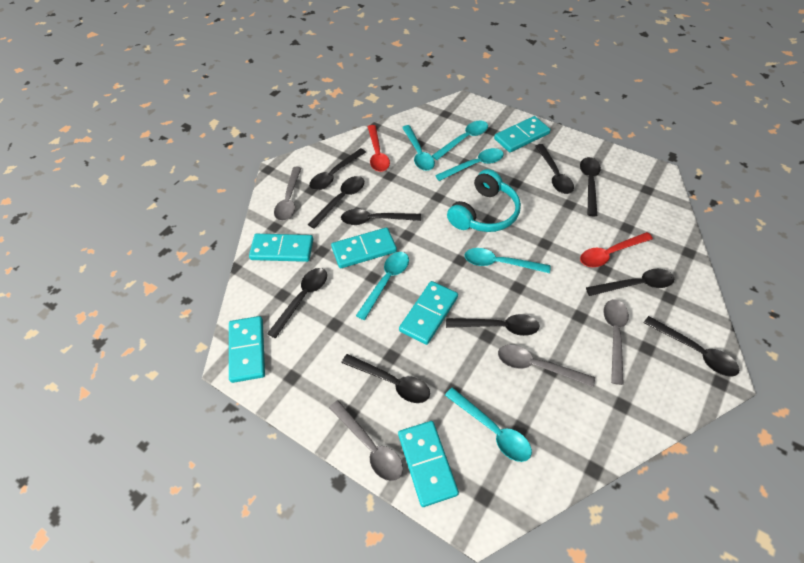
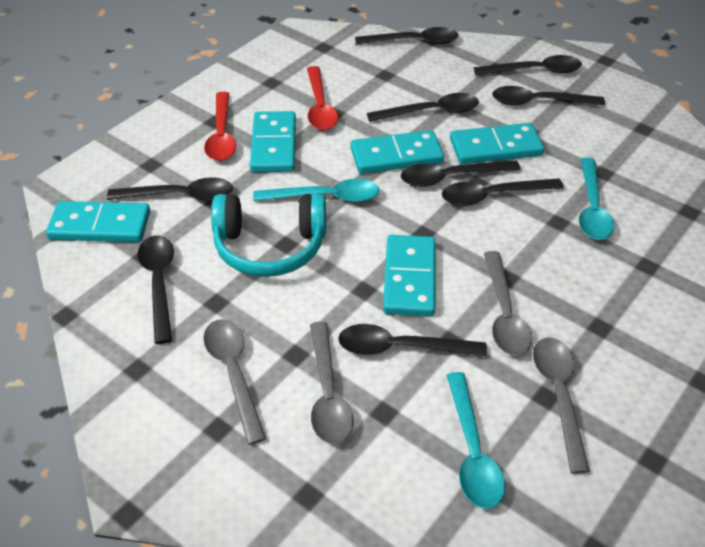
black spoon: 10 -> 9
turquoise domino: 6 -> 5
turquoise spoon: 6 -> 3

